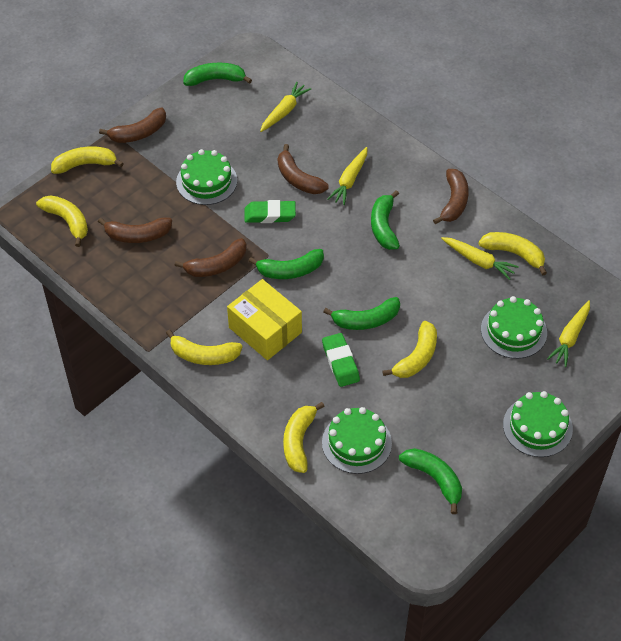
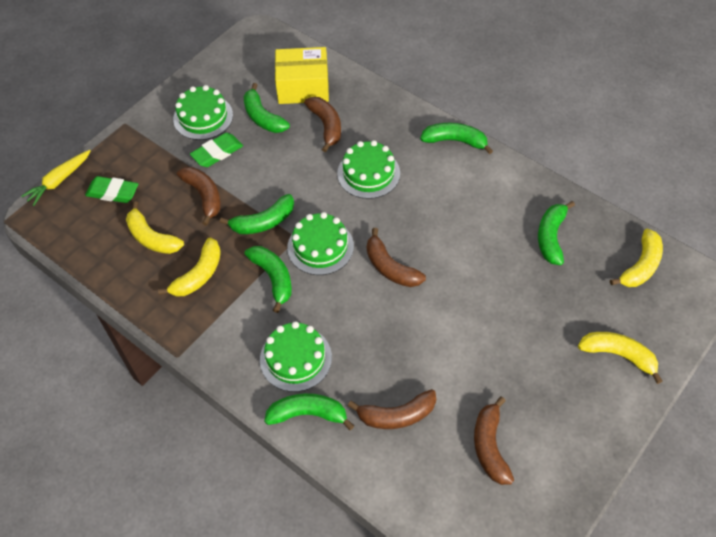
green banana: 5 -> 6
yellow banana: 6 -> 4
yellow carrot: 4 -> 1

